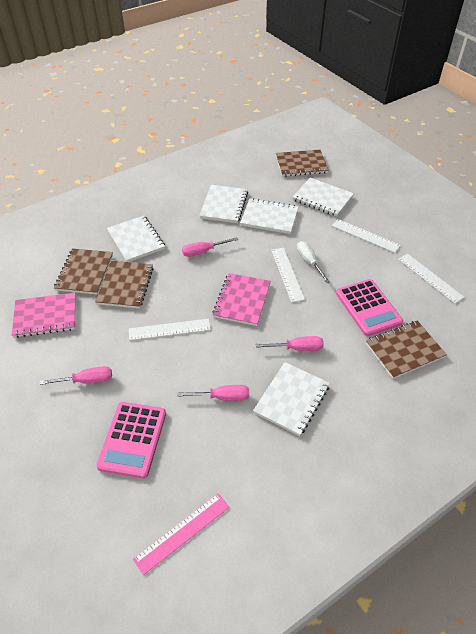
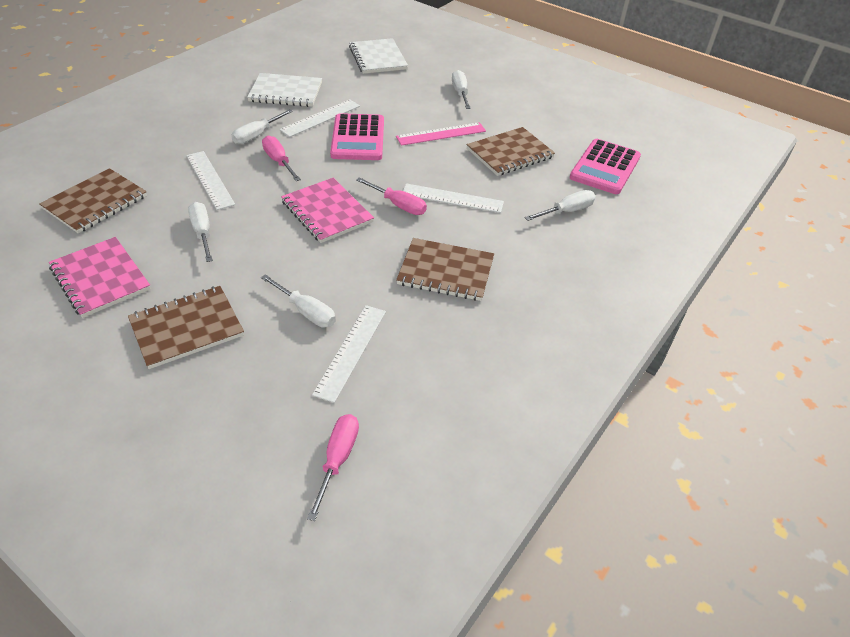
pink screwdriver: 4 -> 3
white notebook: 5 -> 2
white screwdriver: 1 -> 5

